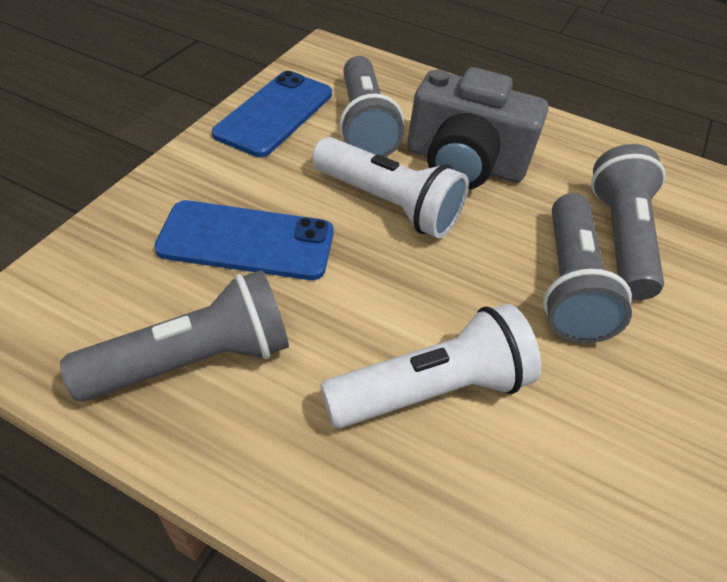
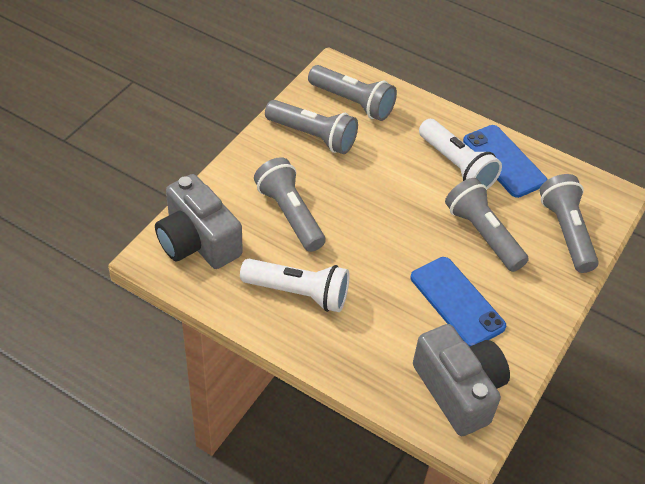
grey camera: 1 -> 2
grey flashlight: 4 -> 5

